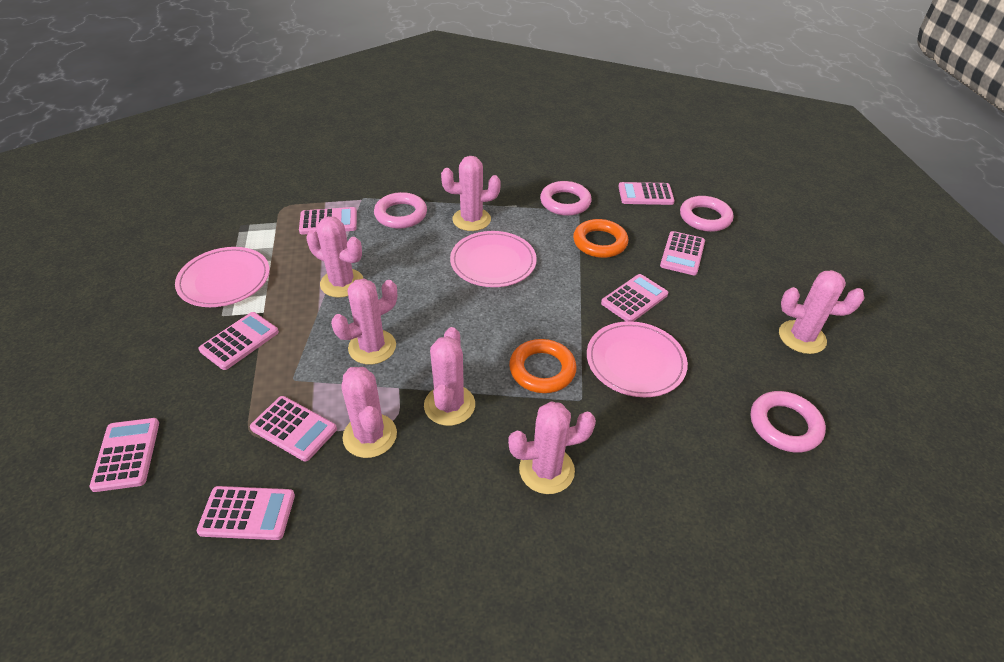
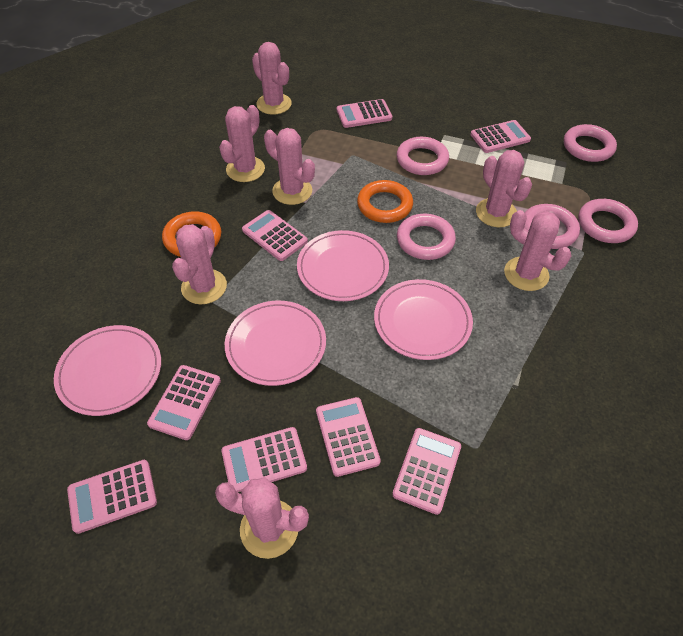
pink plate: 3 -> 4
pink ring: 4 -> 5

